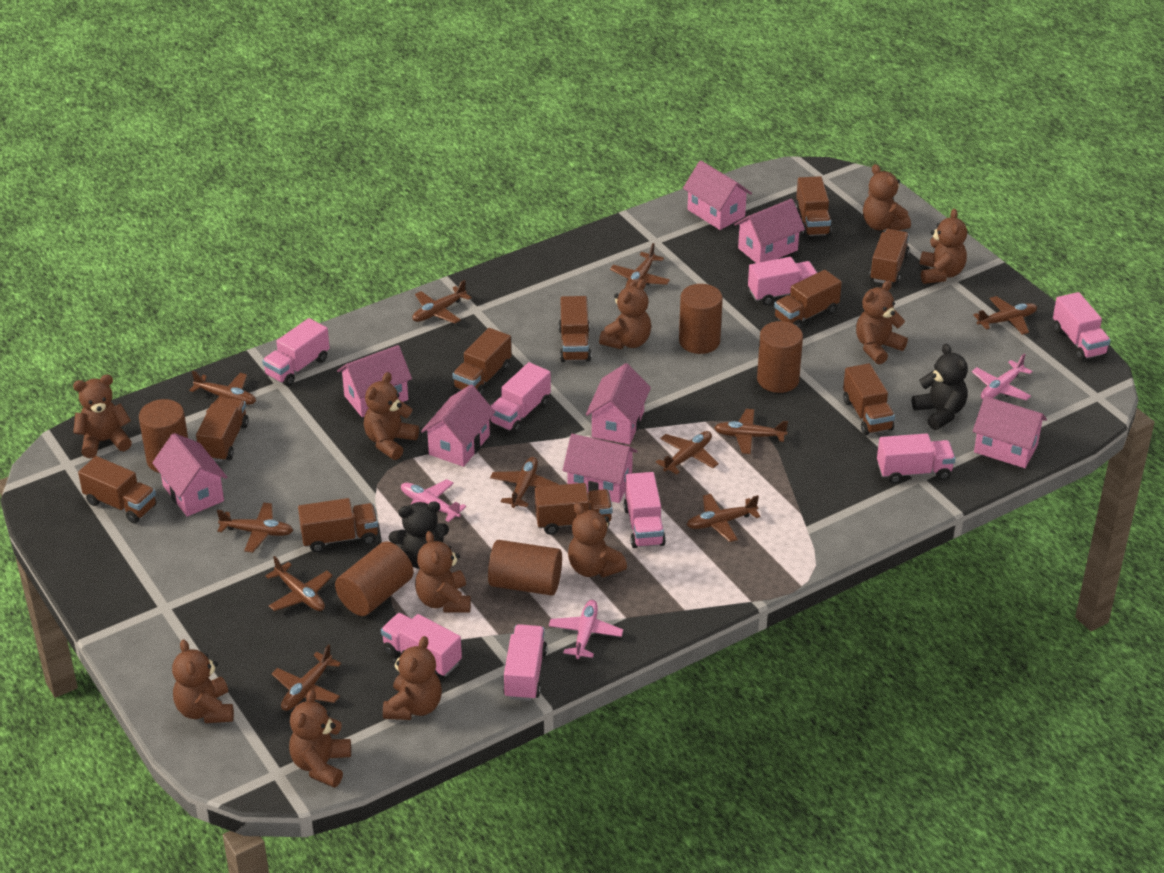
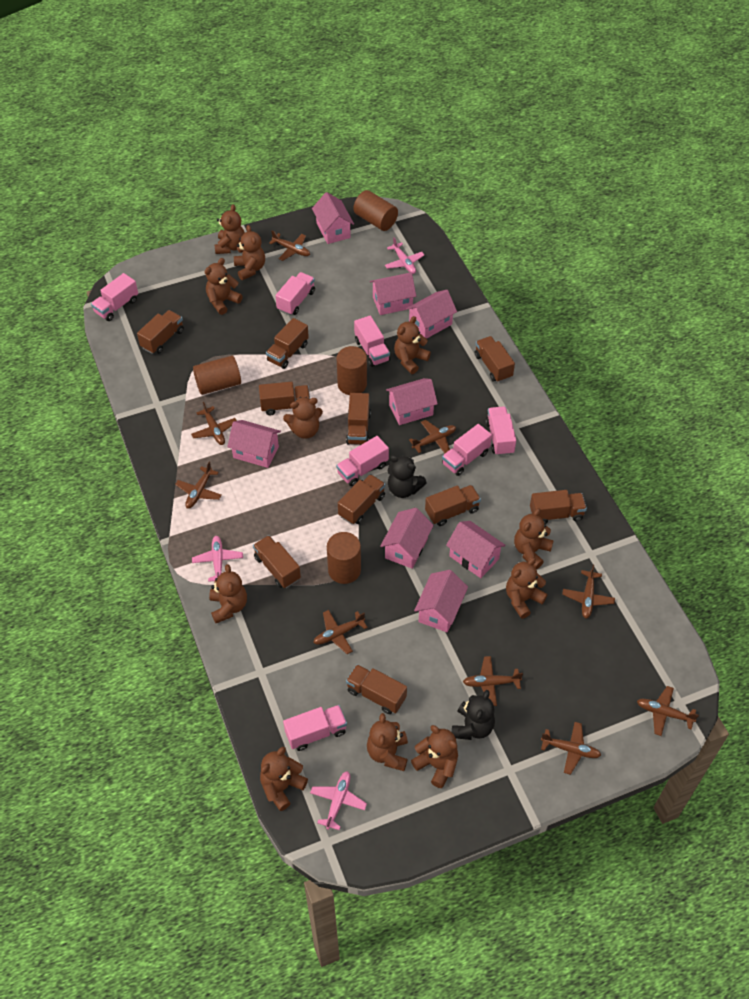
brown cylinder: 5 -> 4
brown plane: 11 -> 9
pink truck: 8 -> 7

